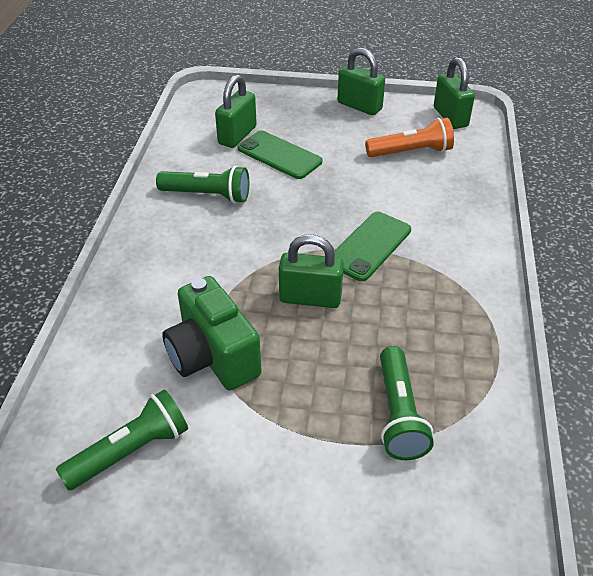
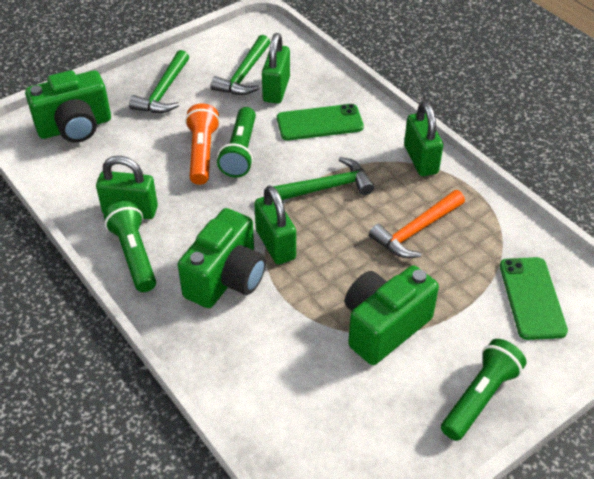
green camera: 1 -> 3
green hammer: 0 -> 3
orange hammer: 0 -> 1

